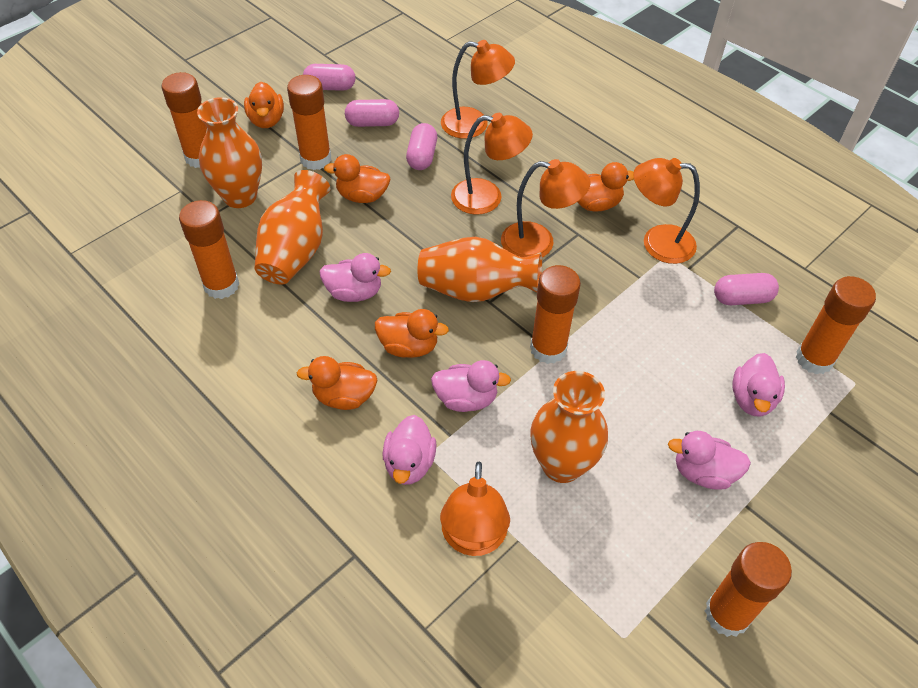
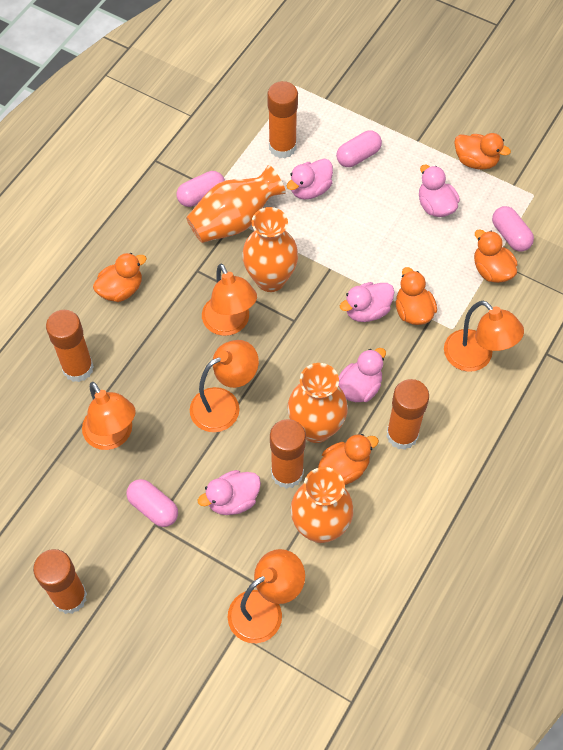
orange glue stick: 6 -> 5

